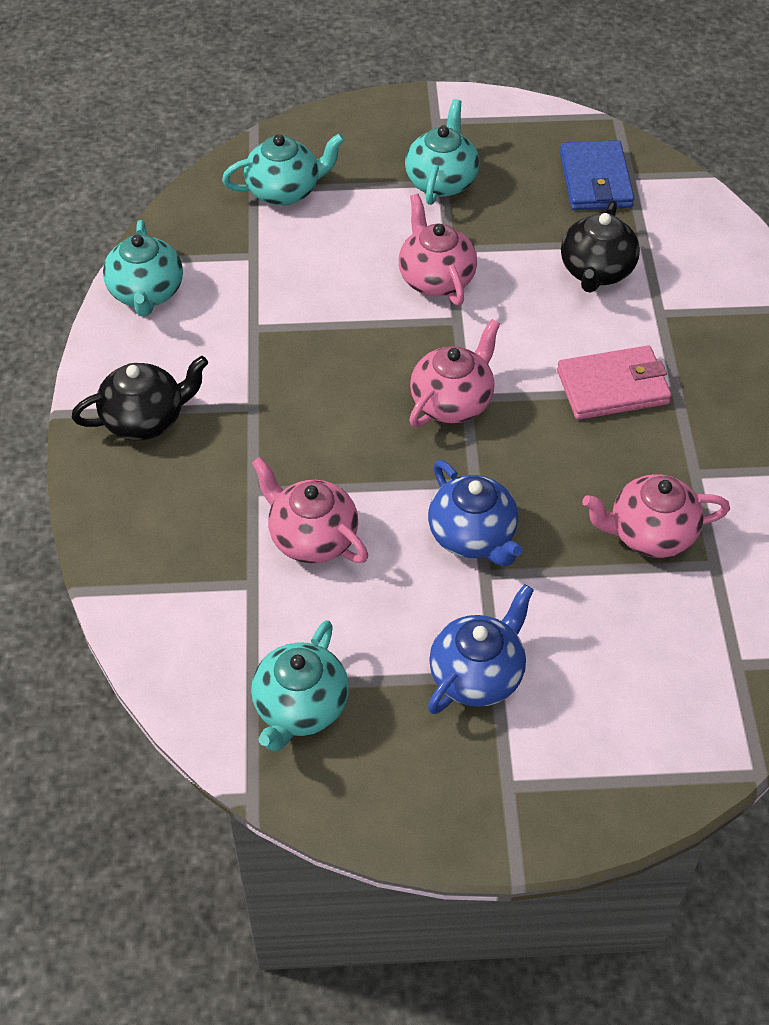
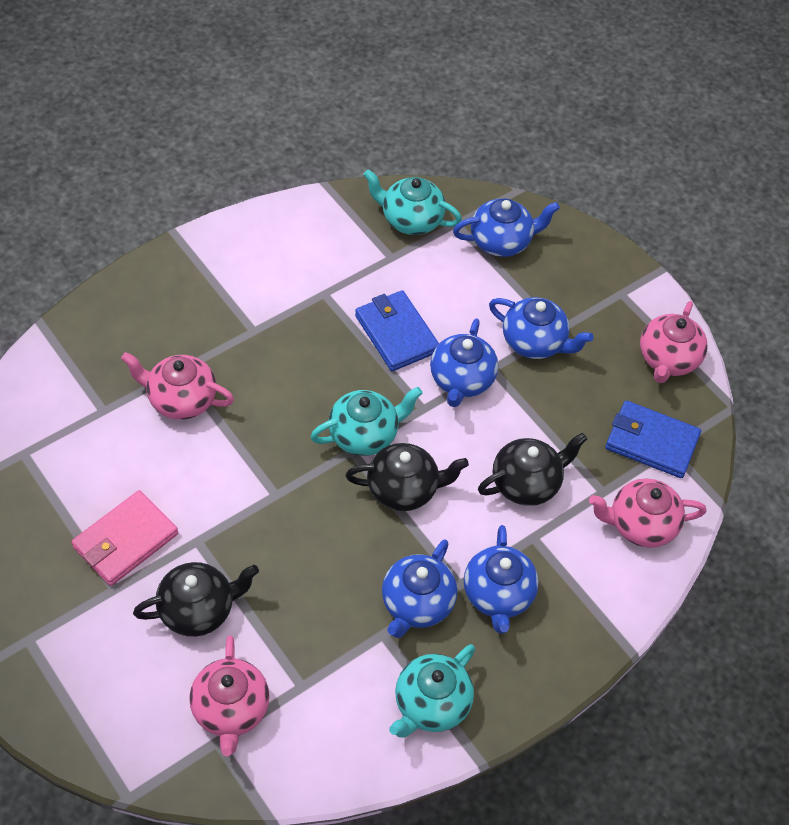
black teapot: 2 -> 3
blue teapot: 2 -> 5
blue wallet: 1 -> 2
turquoise teapot: 4 -> 3

